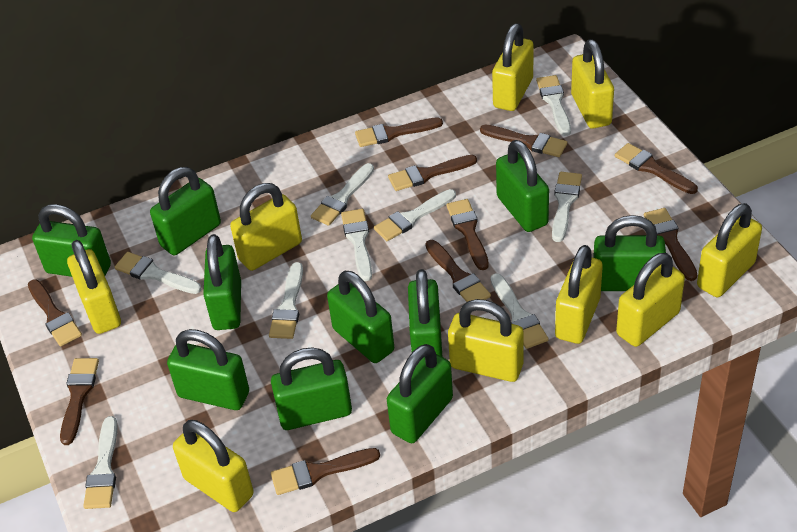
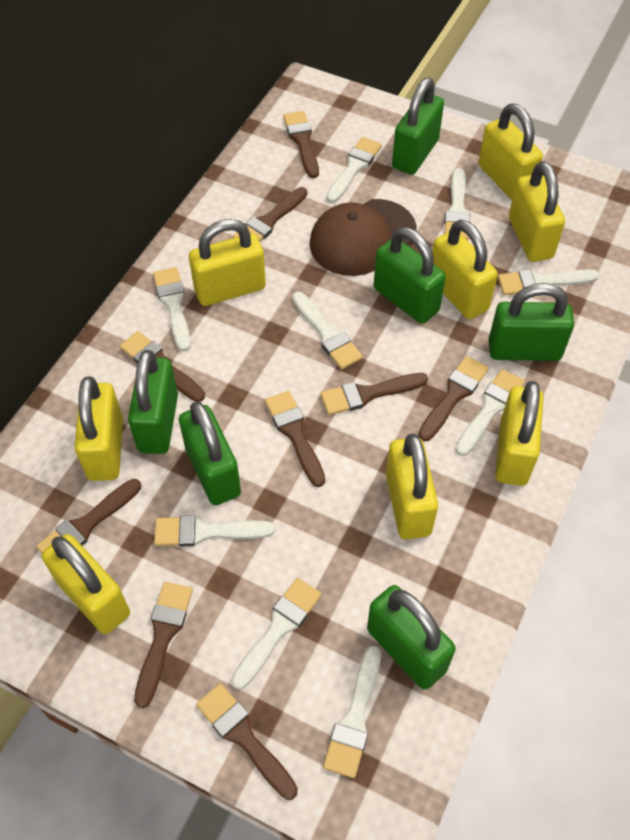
brown brush: 10 -> 9
brown cap: 0 -> 1
green padlock: 10 -> 6
yellow padlock: 9 -> 8

